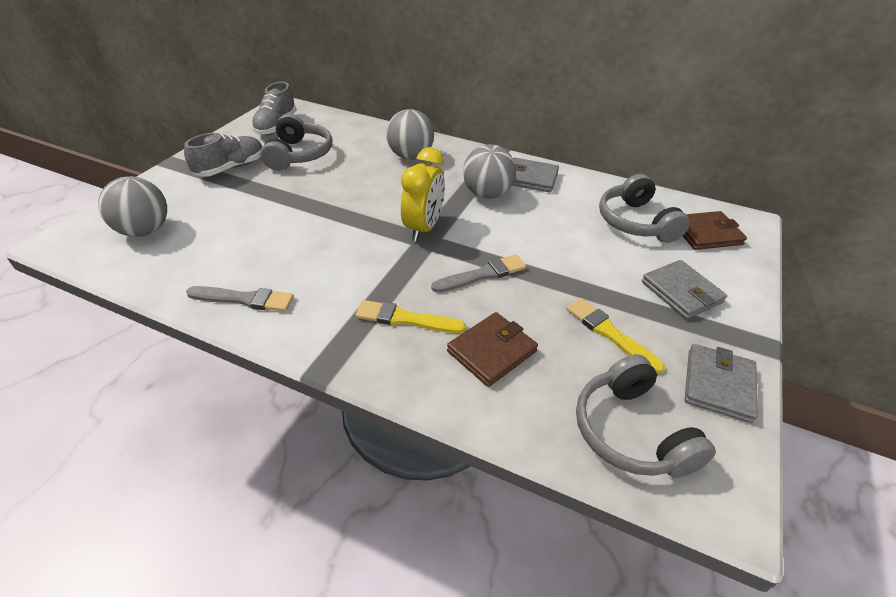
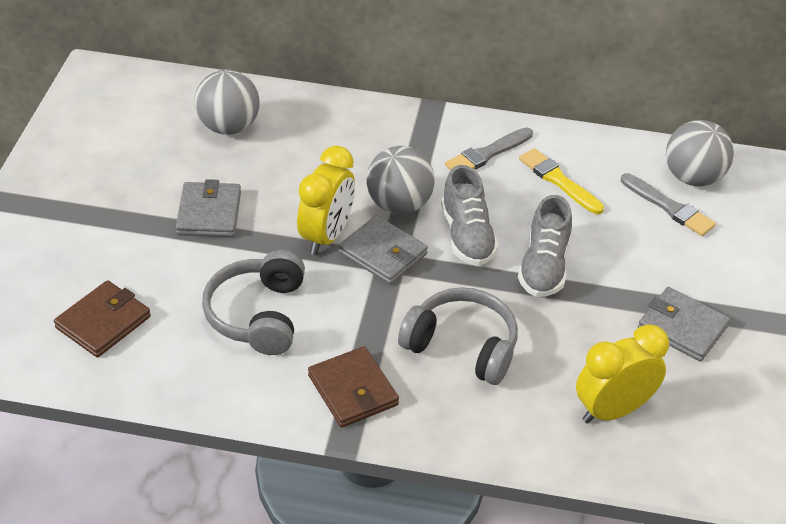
grey headphones: 3 -> 2
yellow brush: 2 -> 1
yellow clock: 1 -> 2

